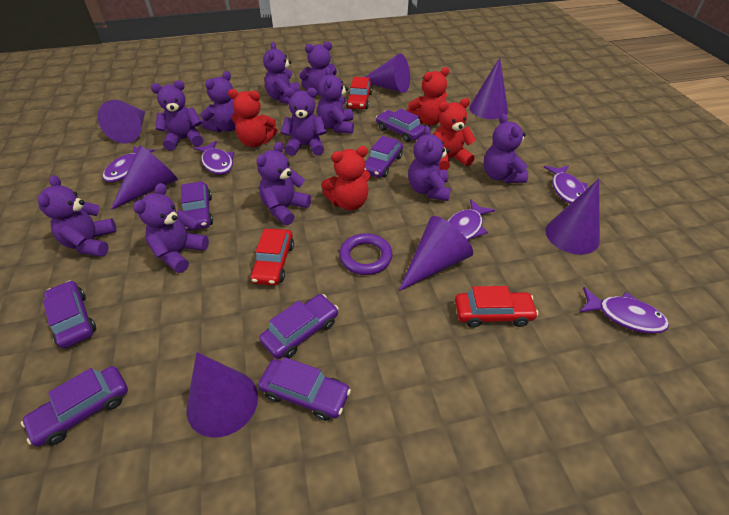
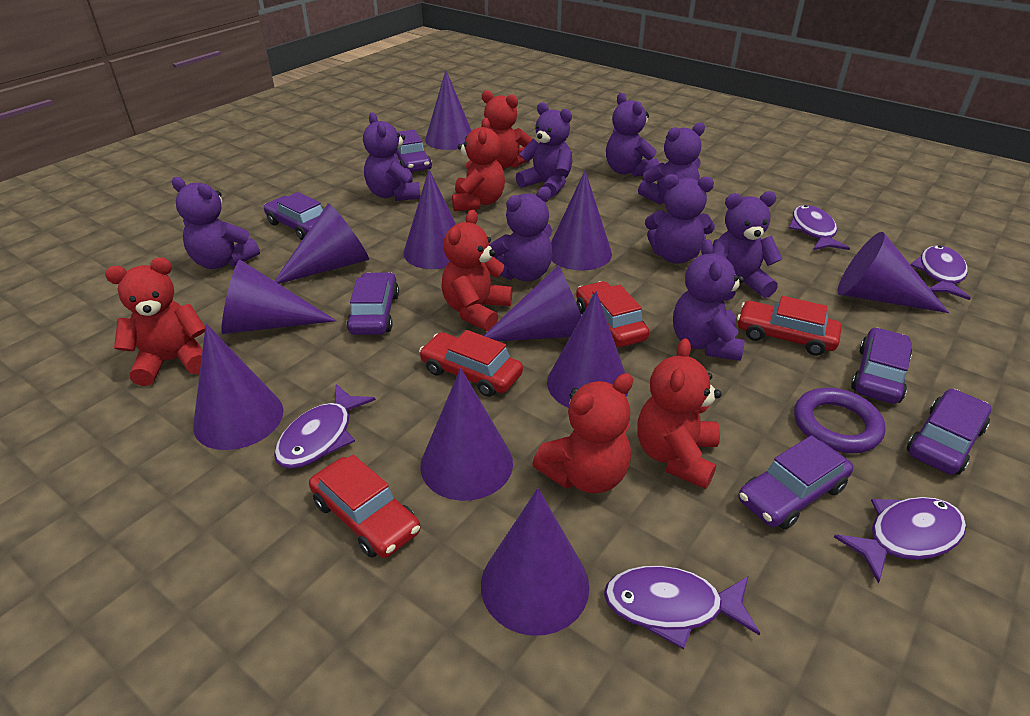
purple car: 7 -> 6
purple cone: 7 -> 11
purple teddy bear: 11 -> 9
red car: 3 -> 4
red teddy bear: 4 -> 6

